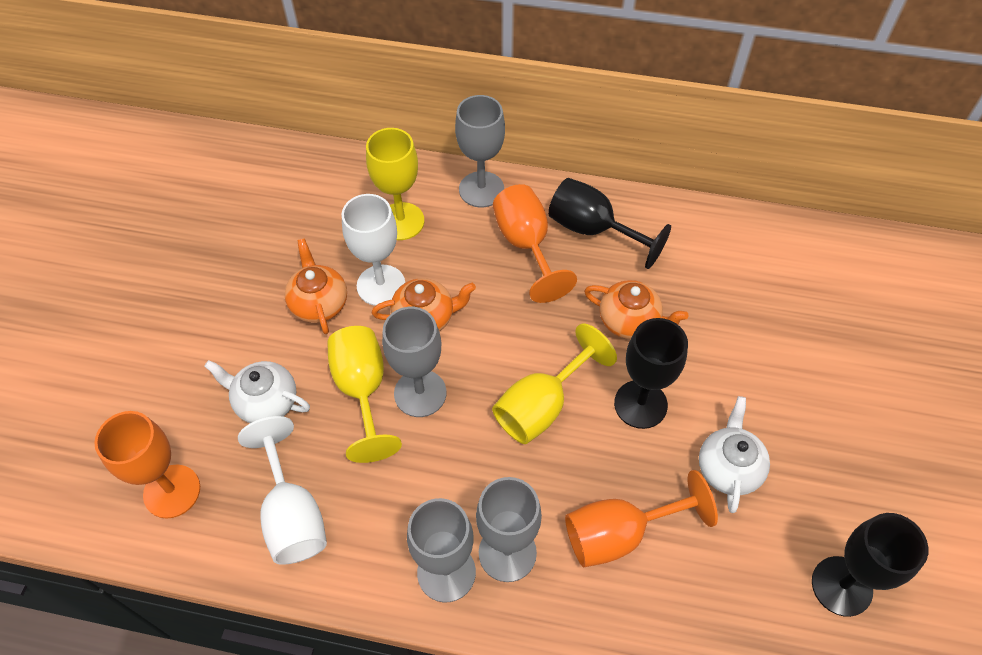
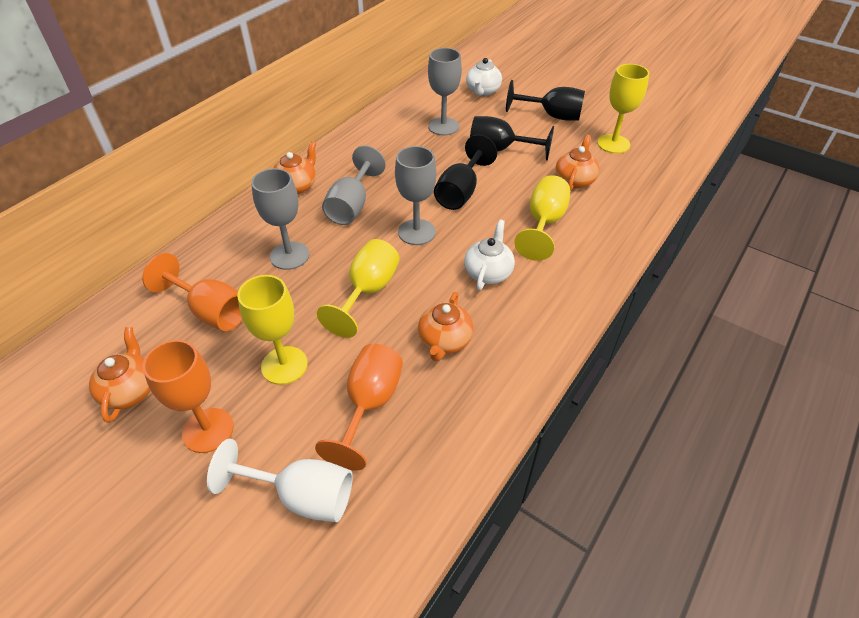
orange teapot: 3 -> 4
white goblet: 2 -> 1
yellow goblet: 3 -> 4

